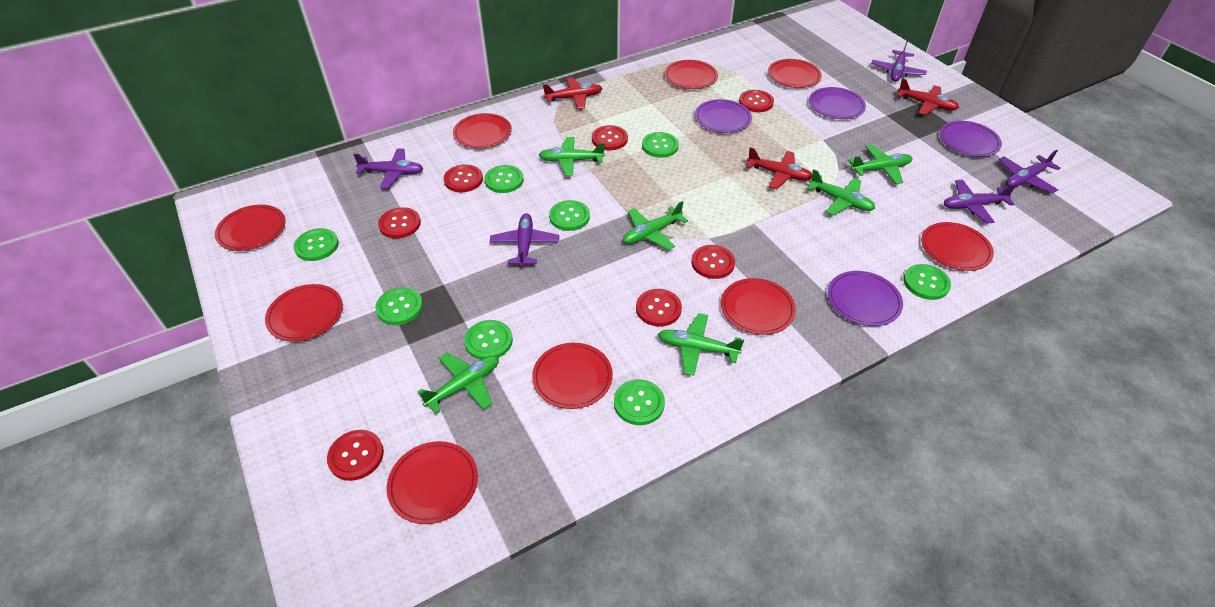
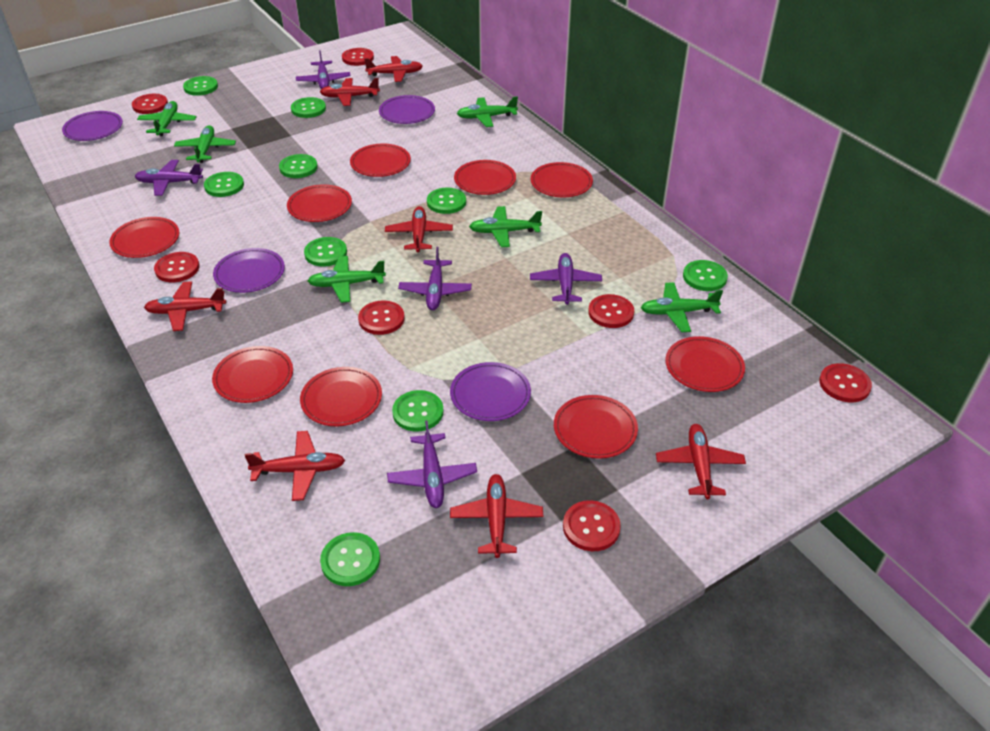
green button: 8 -> 9
red plane: 3 -> 7

